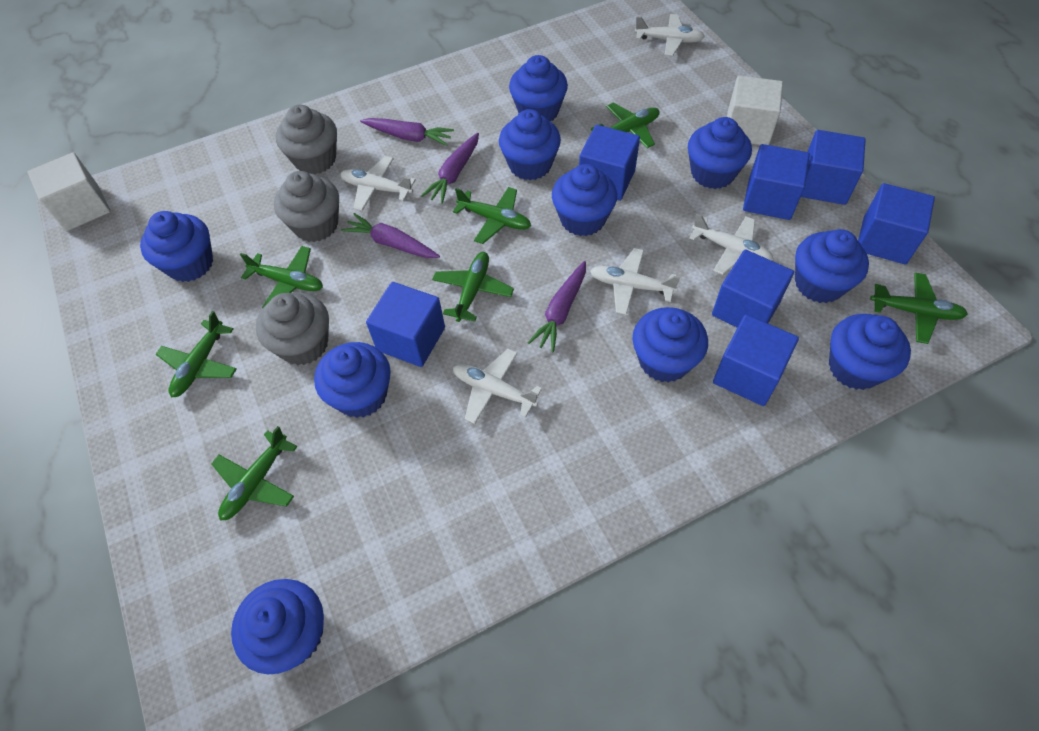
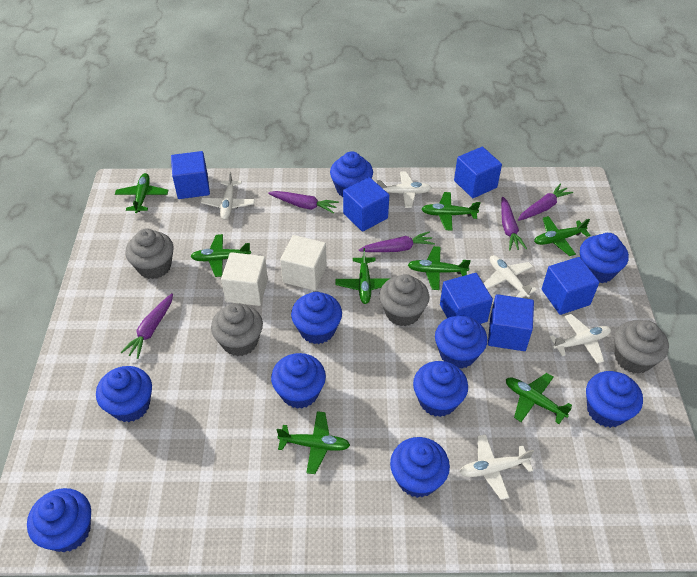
blue cube: 7 -> 6
green plane: 7 -> 8
grey cupcake: 3 -> 4
purple carrot: 4 -> 5

